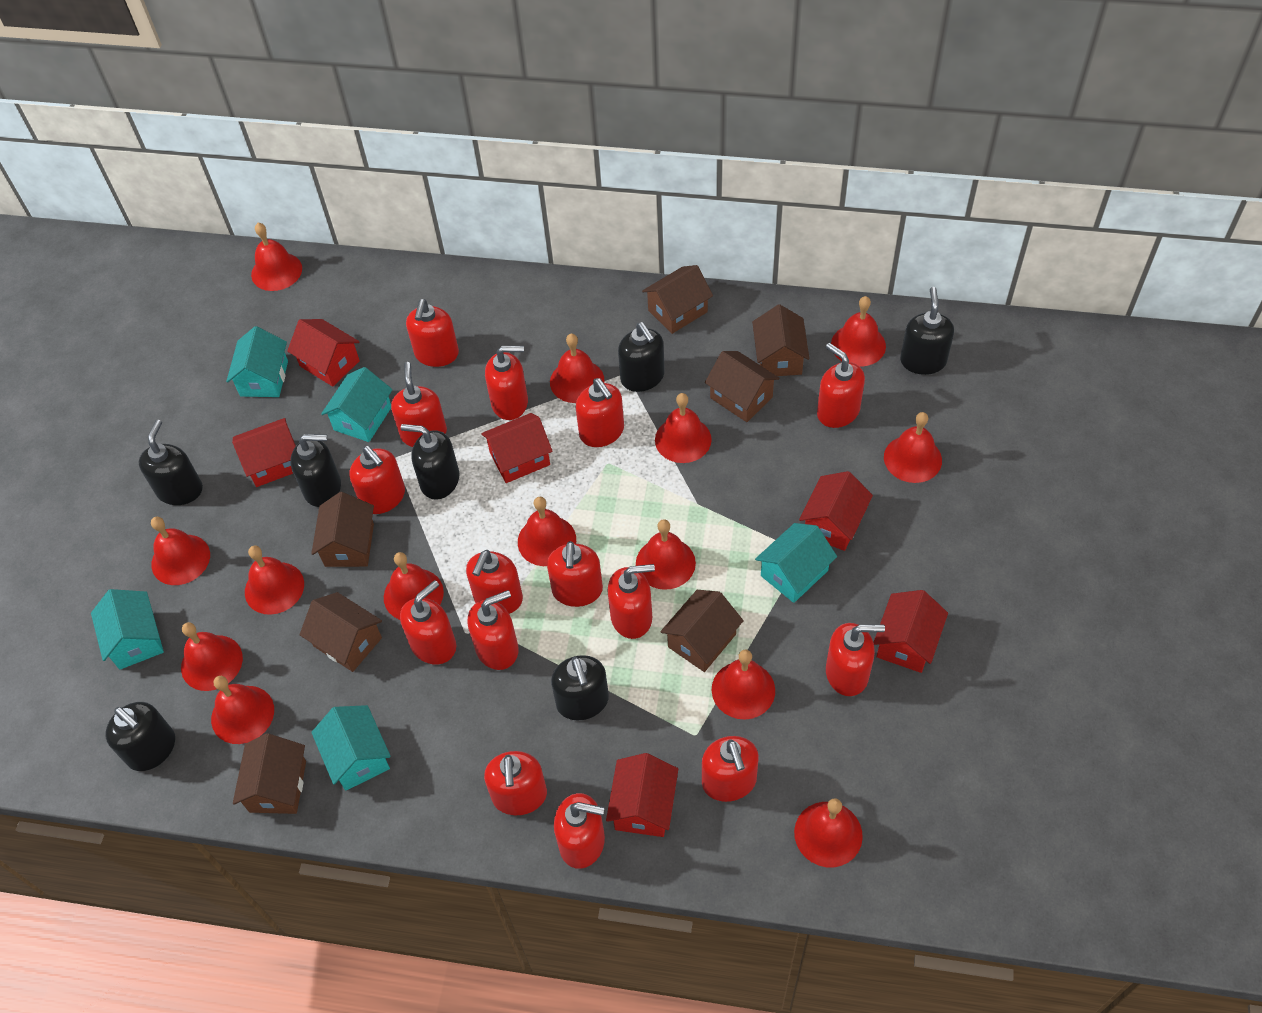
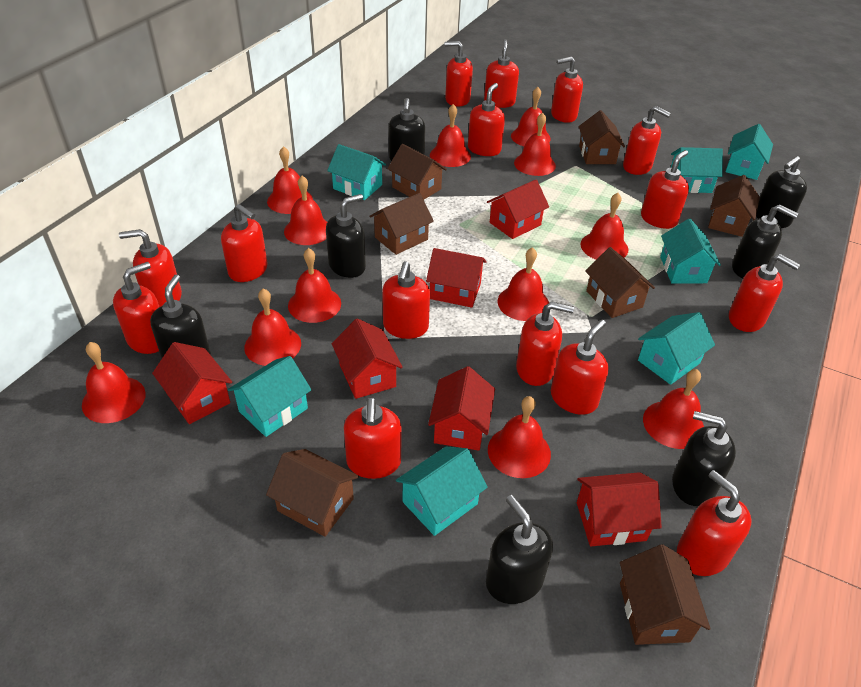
red bell: 14 -> 12
turquoise house: 5 -> 7

